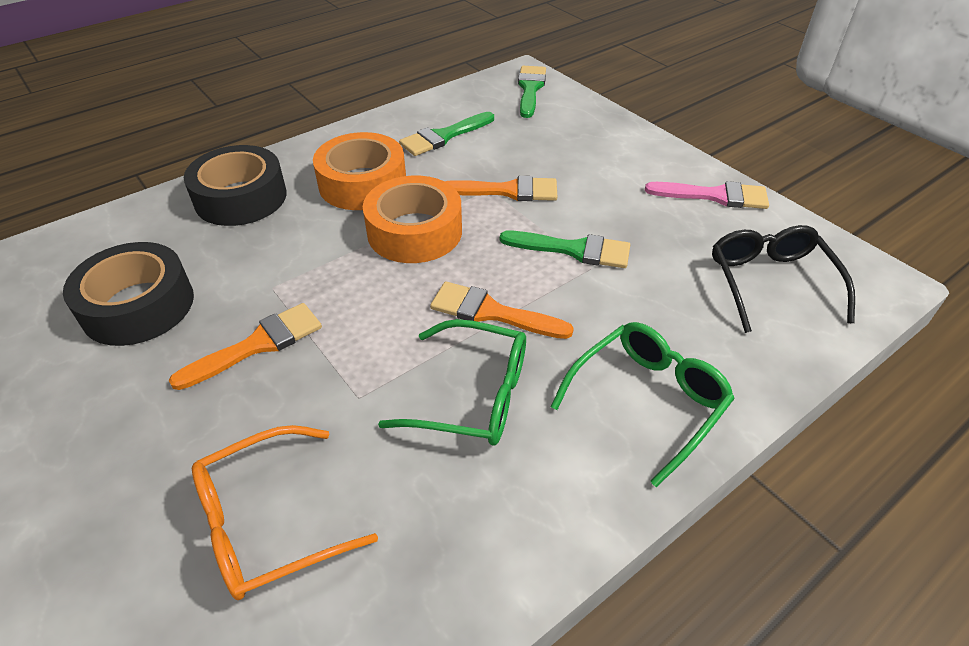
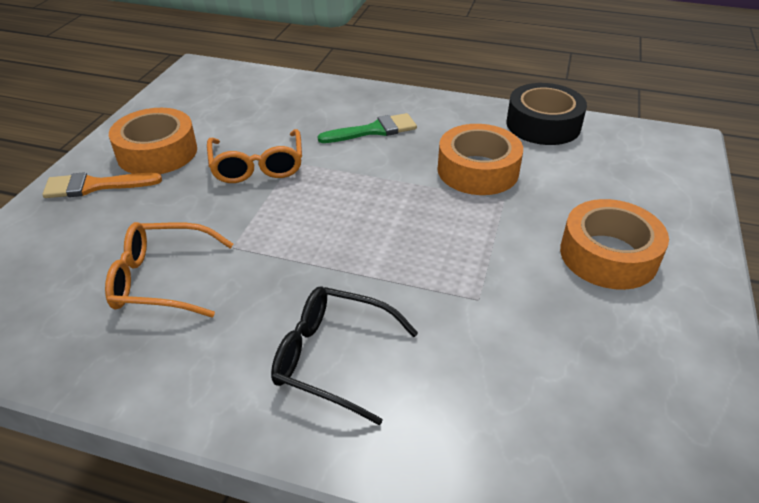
black tape: 2 -> 1
green brush: 3 -> 1
green glasses: 2 -> 0
orange brush: 3 -> 1
orange glasses: 1 -> 2
orange tape: 2 -> 3
pink brush: 1 -> 0

